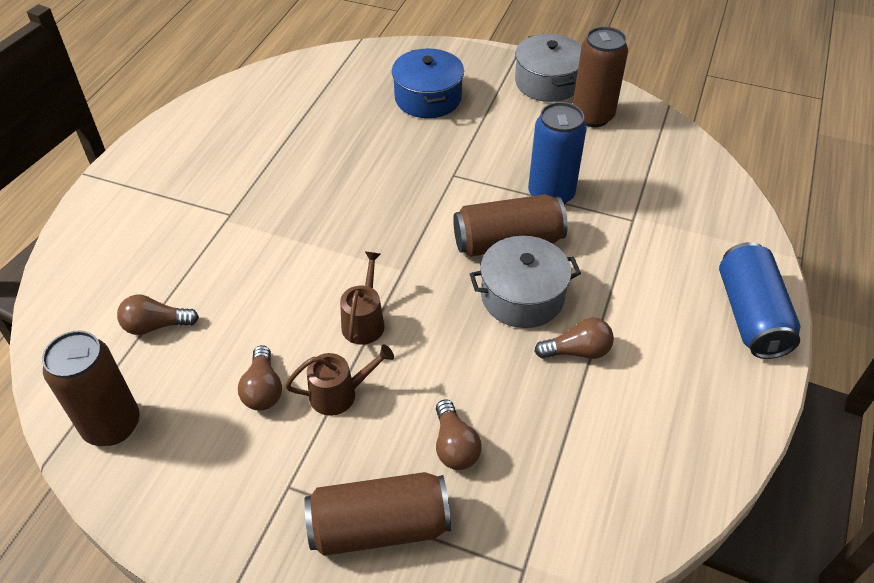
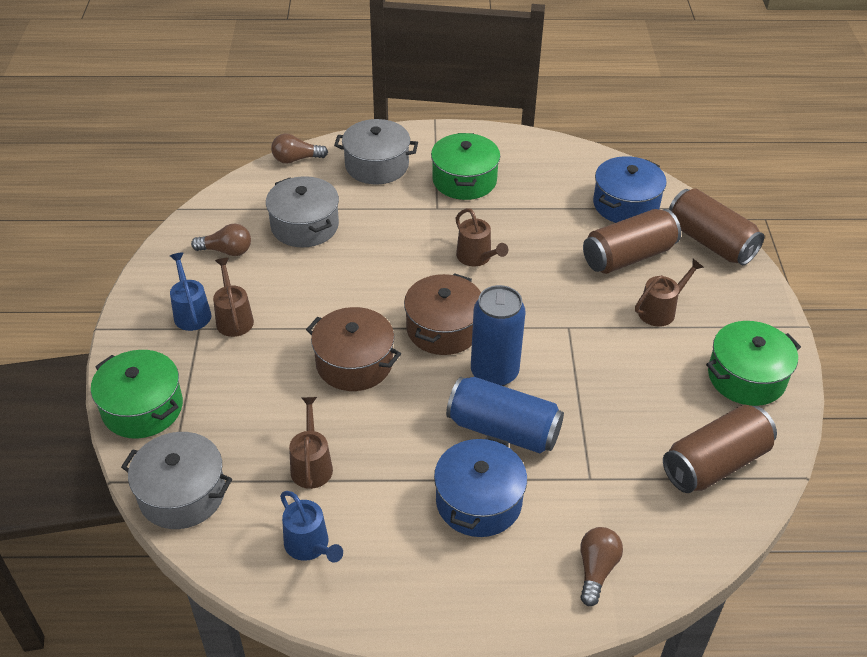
blue pot: 1 -> 2
blue watering can: 0 -> 2
brown can: 4 -> 3
brown light bulb: 4 -> 3
brown pot: 0 -> 2
brown watering can: 2 -> 4
green pot: 0 -> 3
grey pot: 2 -> 3

